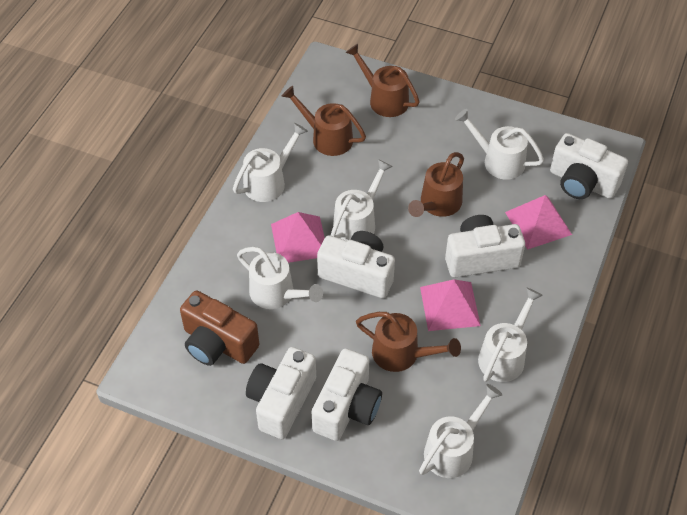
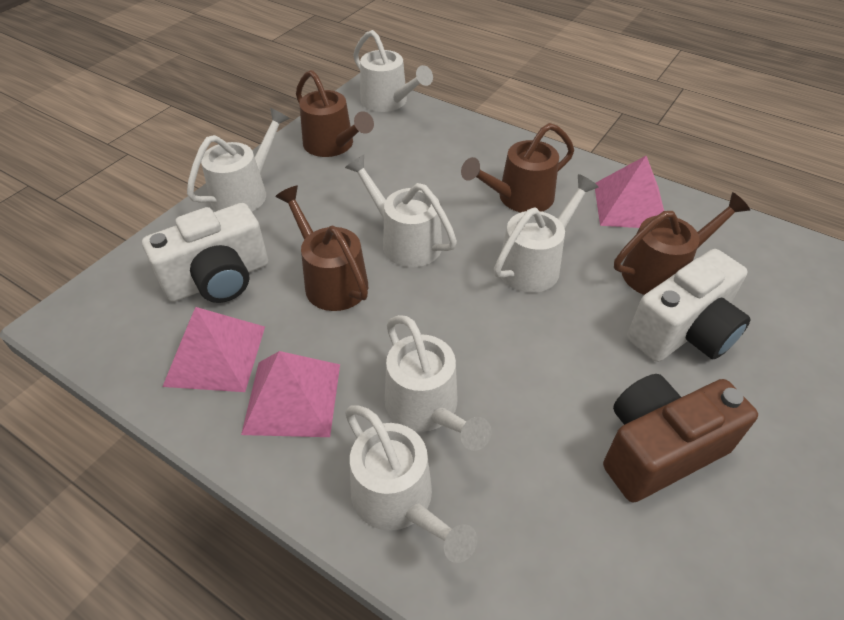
white camera: 5 -> 2

